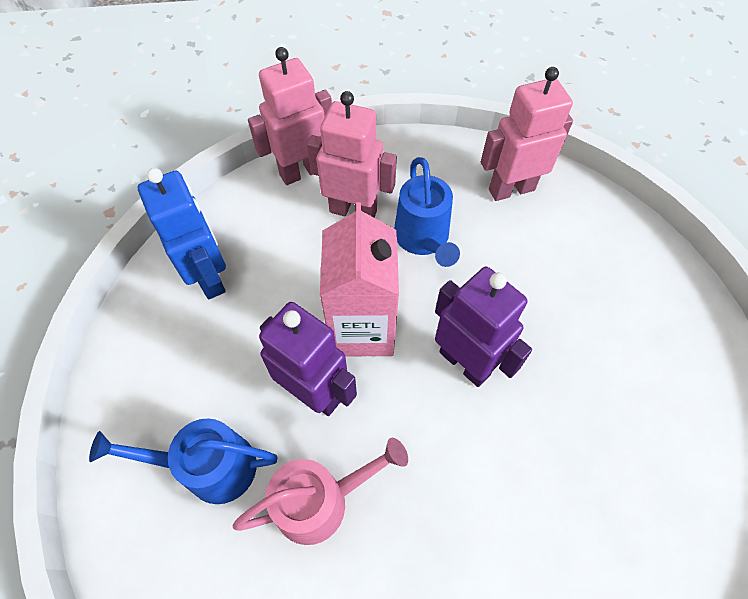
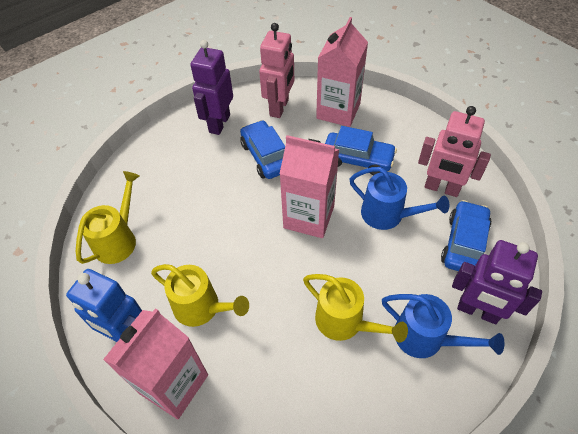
blue car: 0 -> 3
pink carton: 1 -> 3
pink robot: 3 -> 2
pink watering can: 1 -> 0
yellow watering can: 0 -> 3

